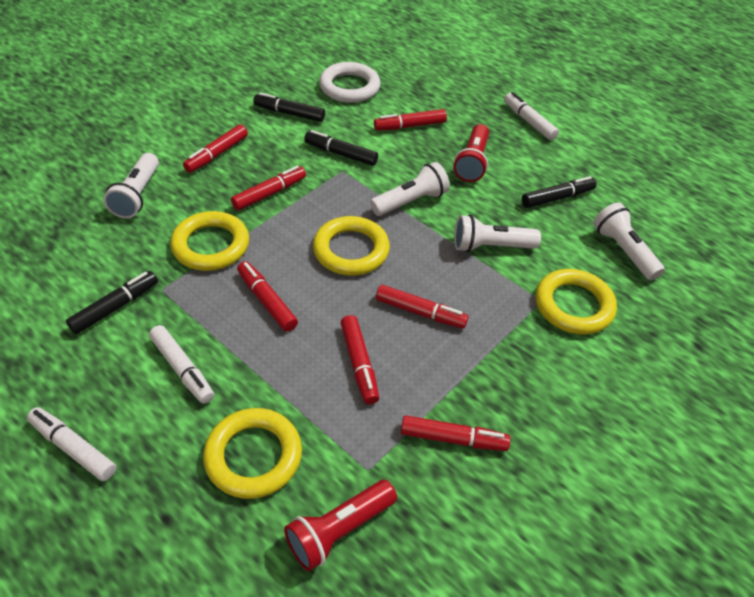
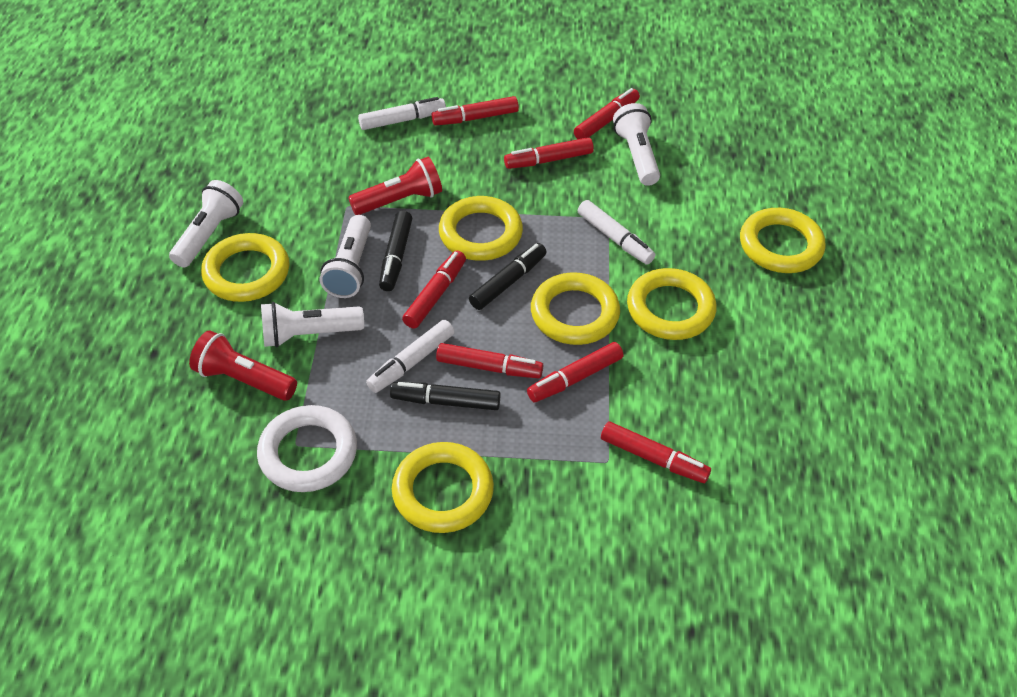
black marker: 4 -> 3
yellow ring: 4 -> 6

